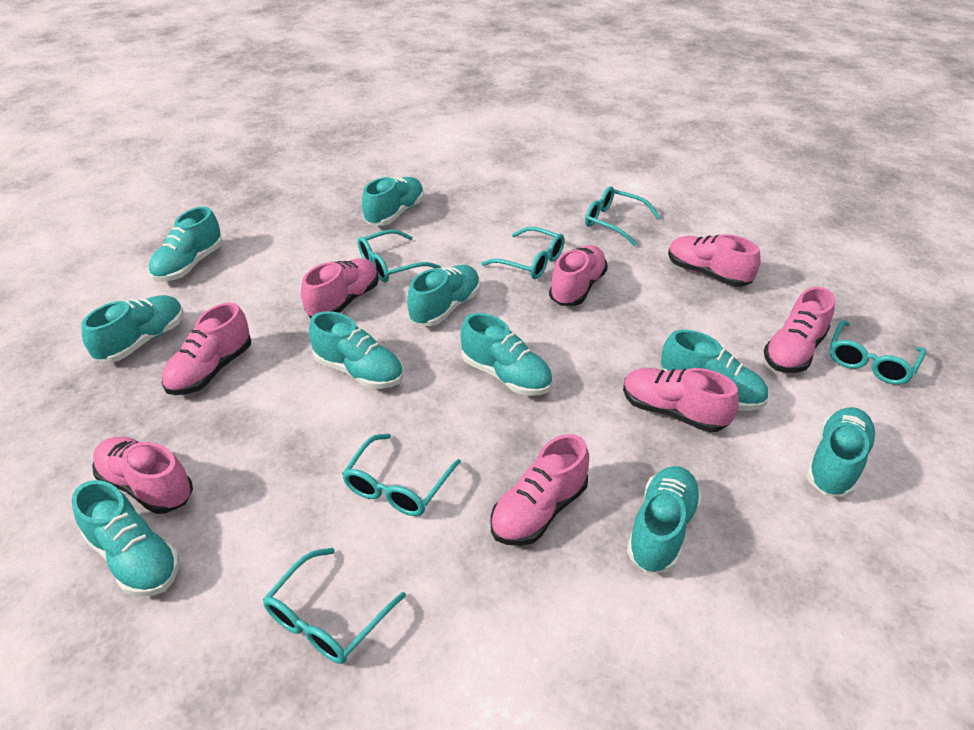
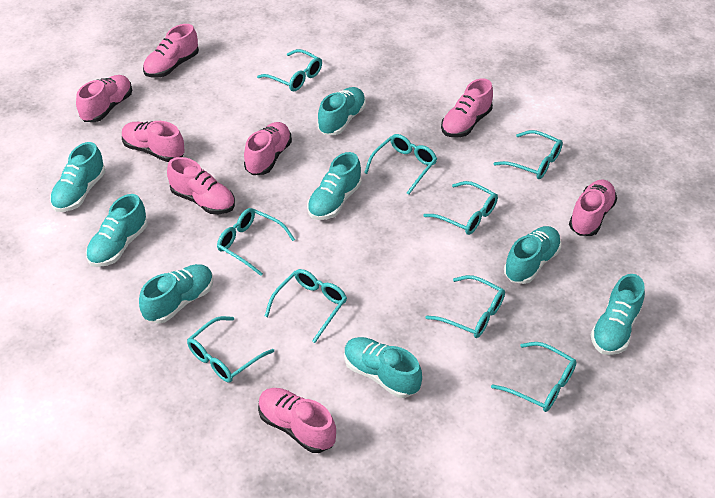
turquoise glasses: 6 -> 9
turquoise shoe: 10 -> 8

